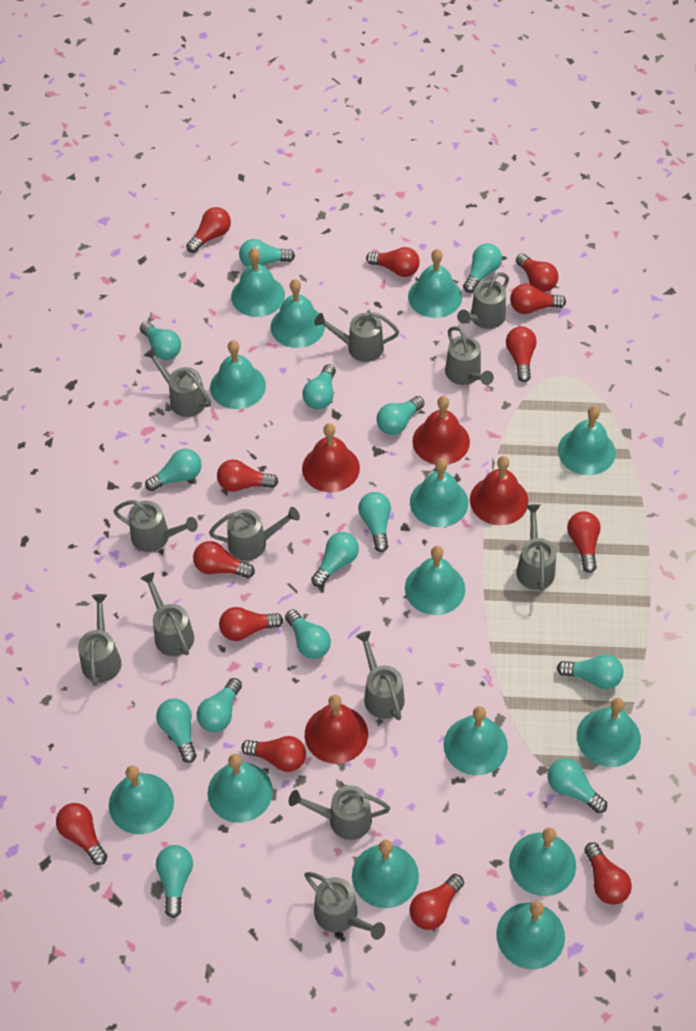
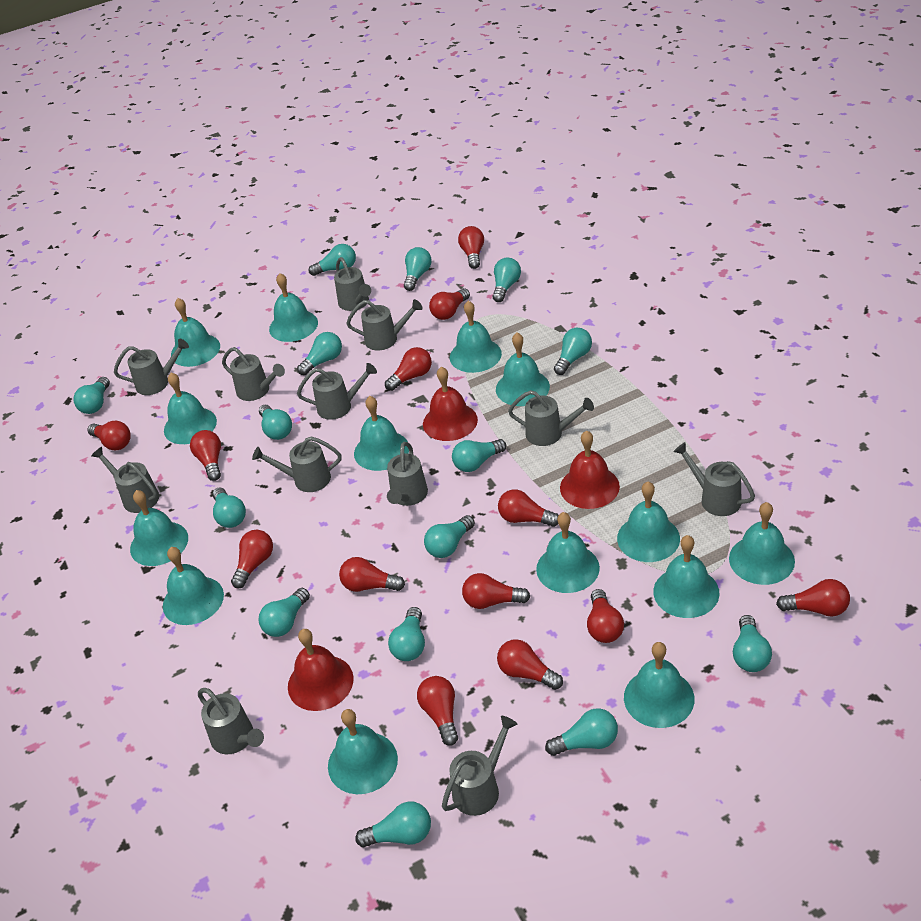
red bell: 4 -> 3
turquoise light bulb: 14 -> 15

